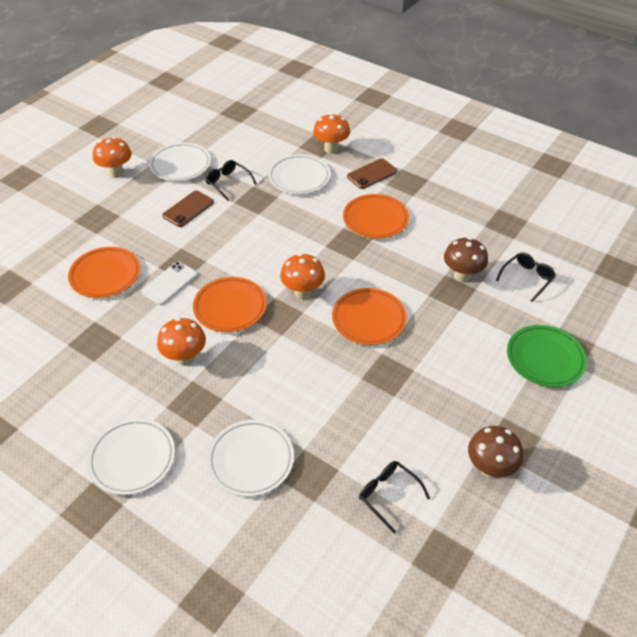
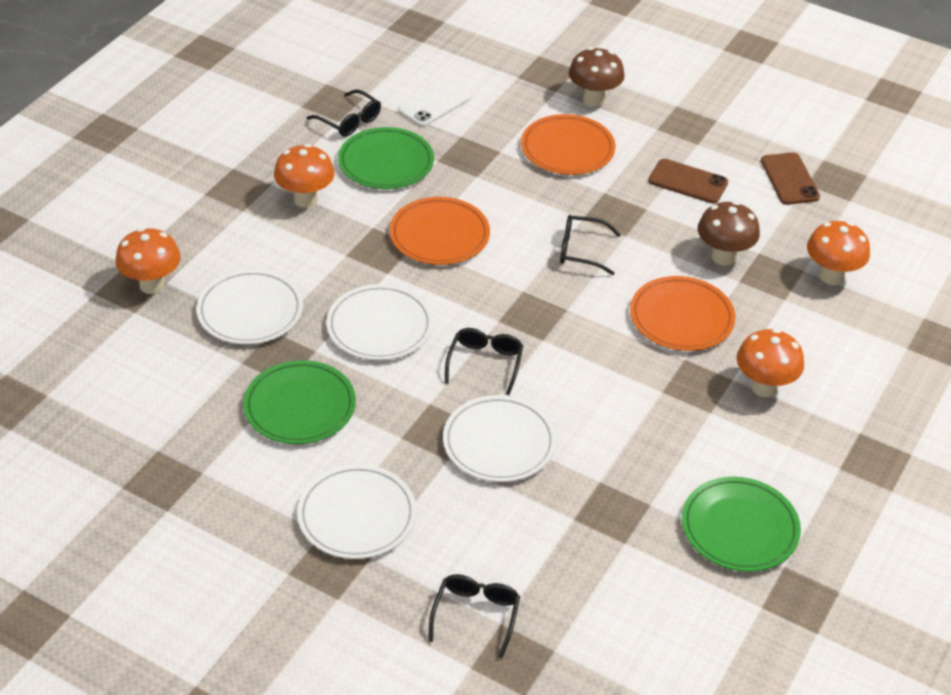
black glasses: 3 -> 4
green plate: 1 -> 3
orange plate: 4 -> 3

